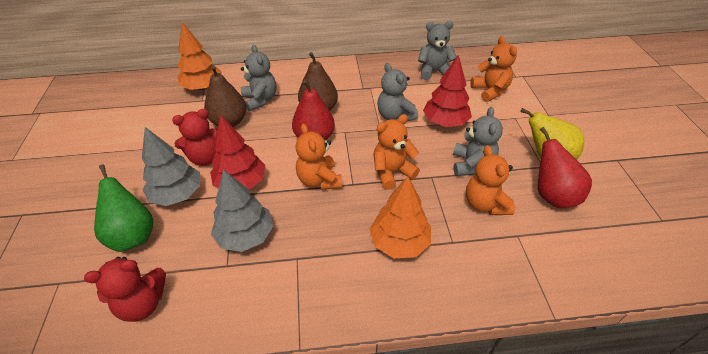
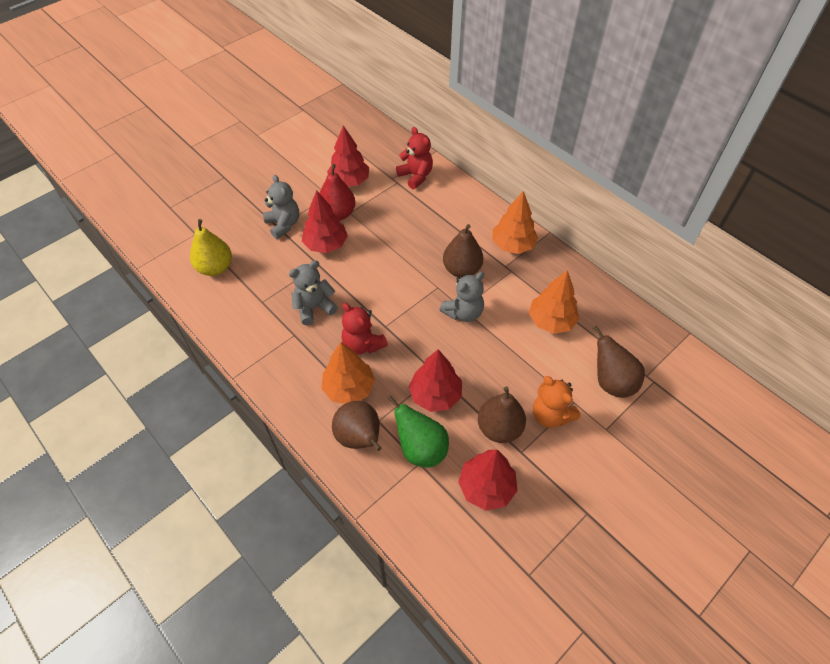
brown pear: 2 -> 4
grey teddy bear: 4 -> 3
grey tree: 2 -> 0
orange teddy bear: 4 -> 1
orange tree: 2 -> 3
red pear: 2 -> 1
red tree: 2 -> 4

